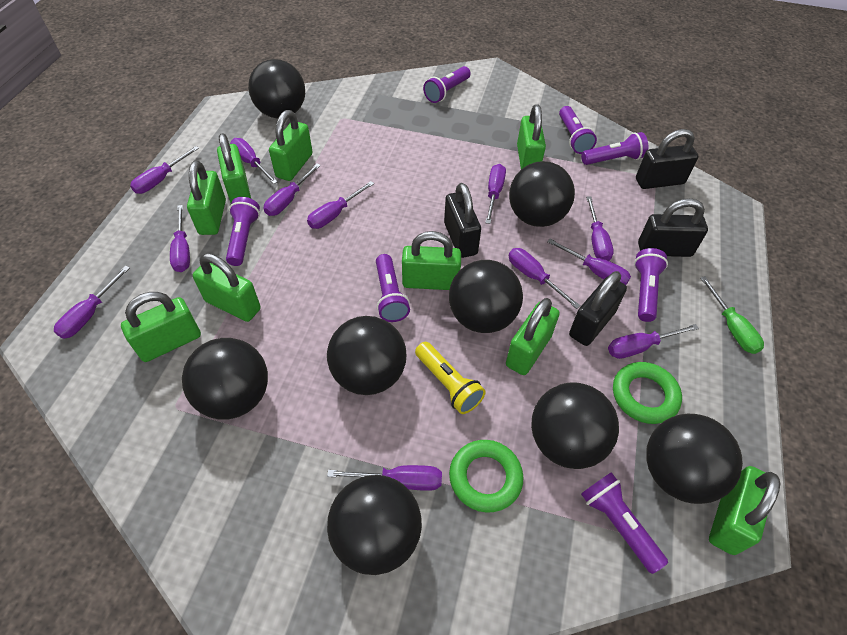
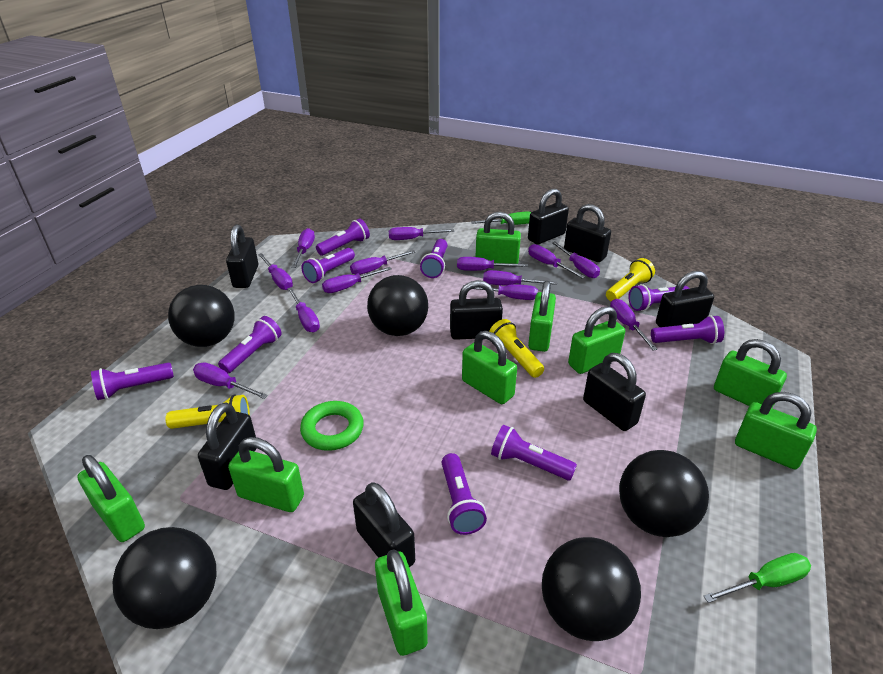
black ball: 8 -> 5
black padlock: 4 -> 8
green ring: 2 -> 1
green screwdriver: 1 -> 2
purple flashlight: 7 -> 9
purple screwdriver: 12 -> 13
yellow flashlight: 1 -> 3

